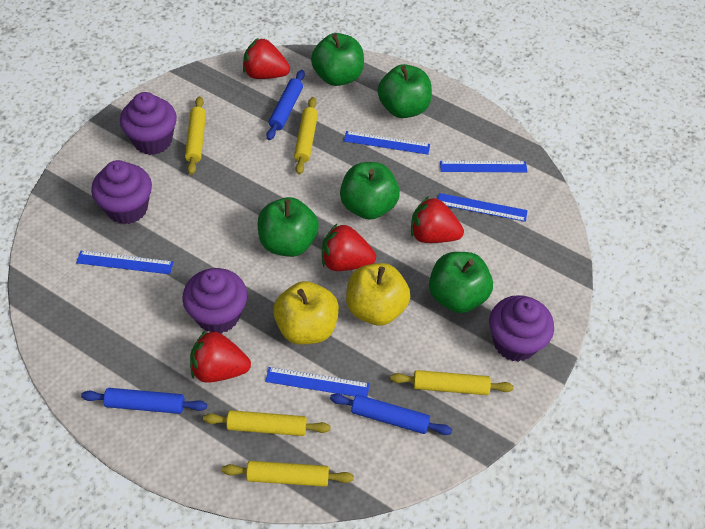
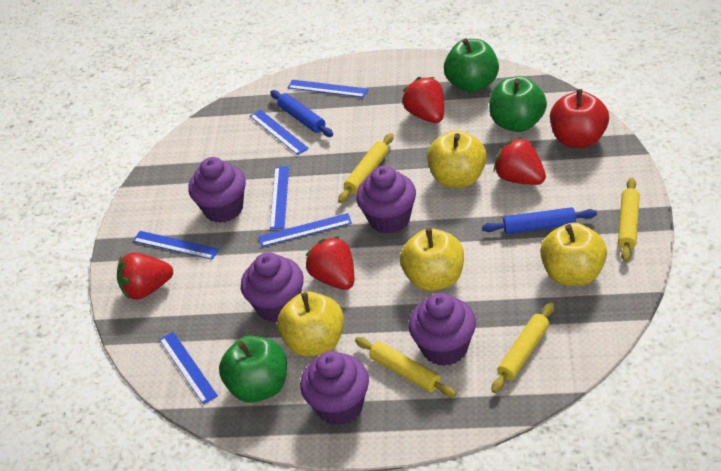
blue rolling pin: 3 -> 2
blue ruler: 5 -> 6
green apple: 5 -> 3
purple cupcake: 4 -> 5
red apple: 0 -> 1
yellow apple: 2 -> 4
yellow rolling pin: 5 -> 4

